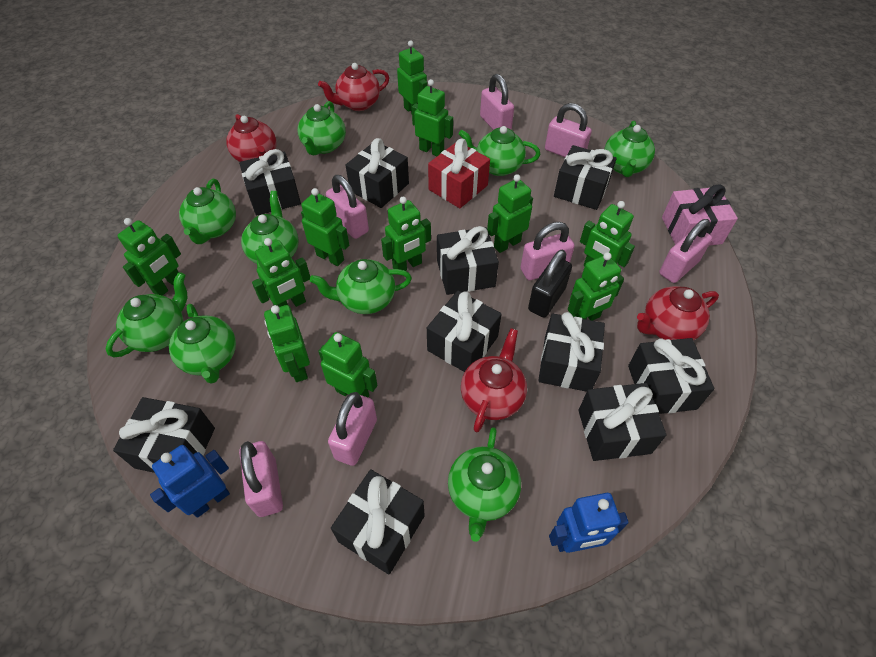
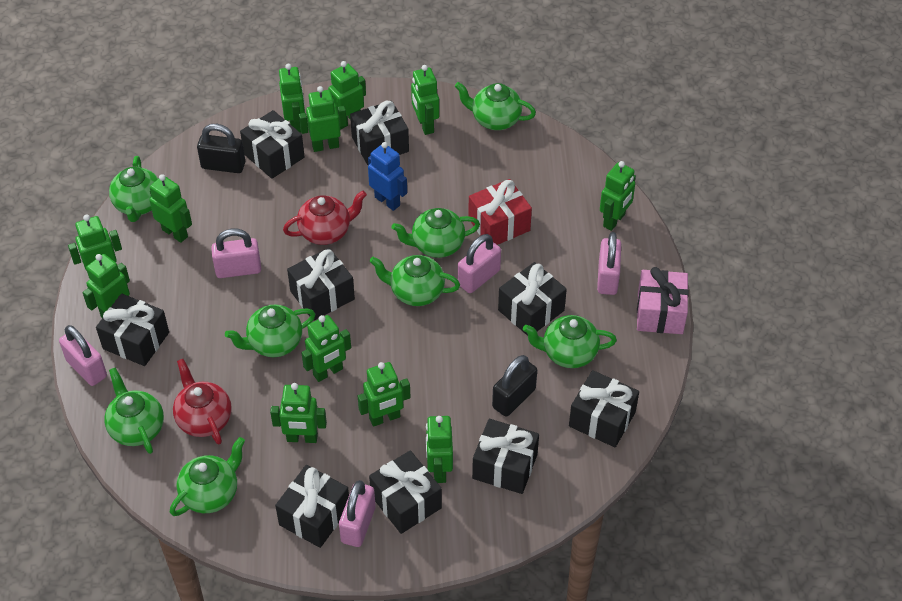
black gift: 10 -> 9
black padlock: 1 -> 2
blue robot: 2 -> 1
green robot: 11 -> 12
green teapot: 9 -> 8
pink padlock: 7 -> 5
red teapot: 4 -> 2

